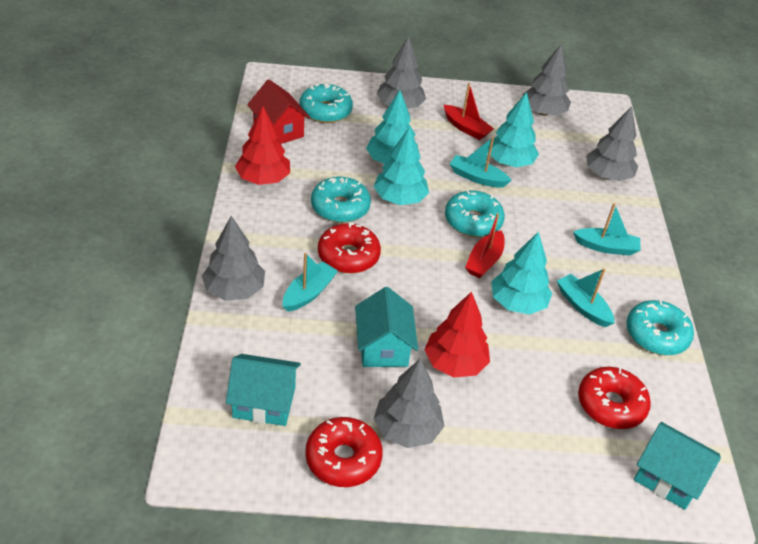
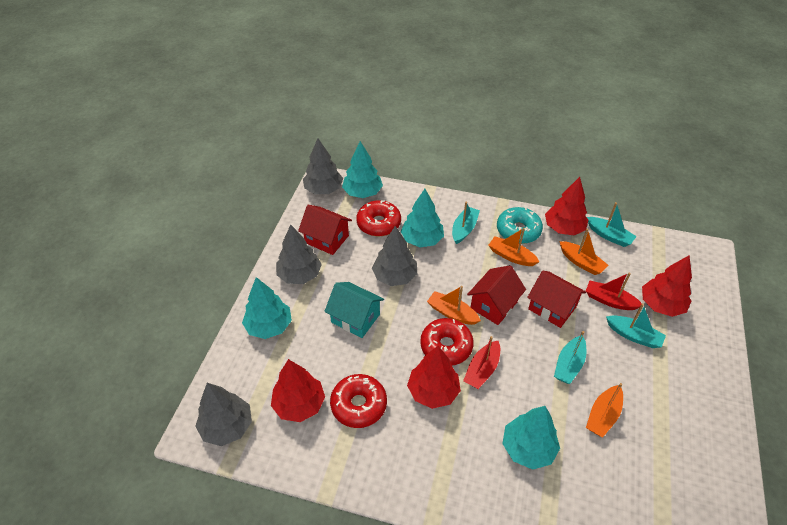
grey tree: 5 -> 4
orange boat: 0 -> 4
red house: 1 -> 3
red tree: 2 -> 4
turquoise donut: 4 -> 1
turquoise house: 3 -> 1

